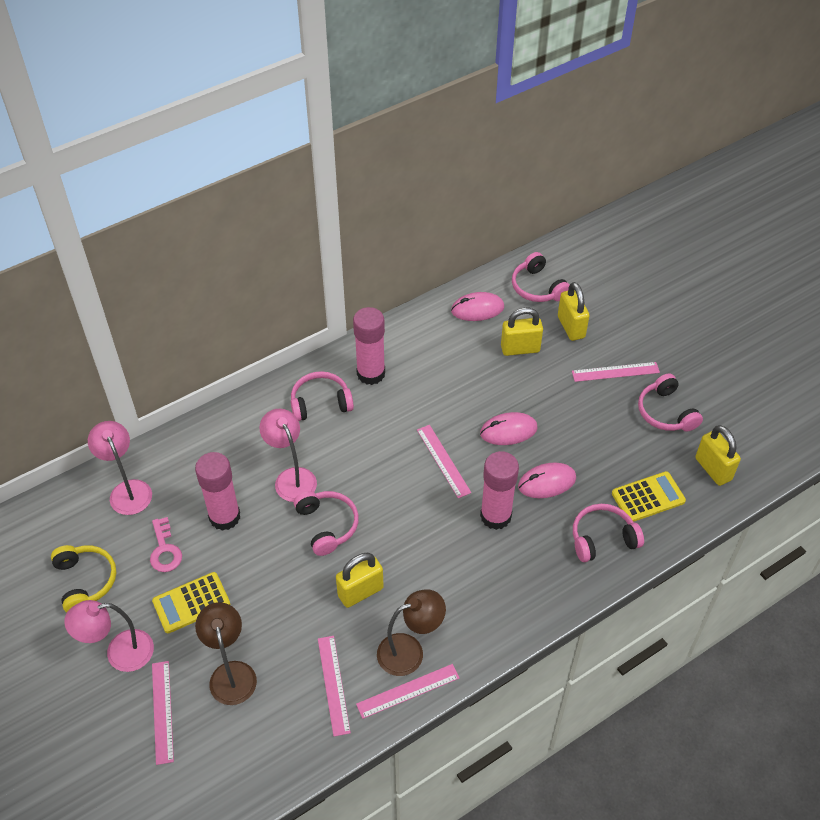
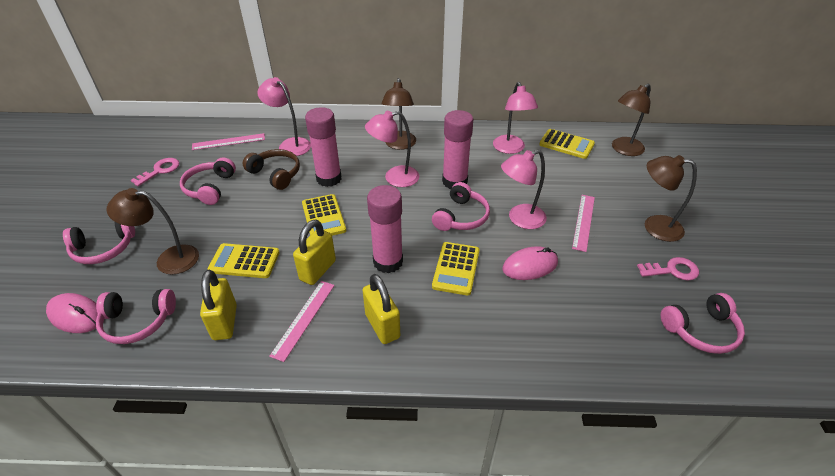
brown headphones: 0 -> 1
brown lamp: 2 -> 4
pink key: 1 -> 2
pink lamp: 3 -> 4
pink mouse: 3 -> 2
pink ruler: 5 -> 3
yellow calculator: 2 -> 4
yellow headphones: 1 -> 0
yellow padlock: 4 -> 3

